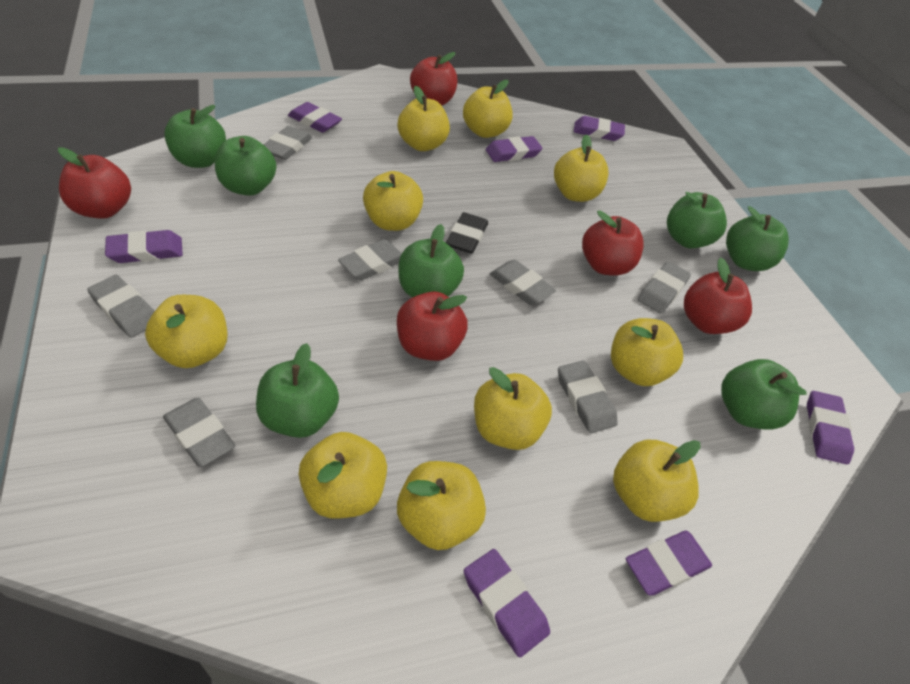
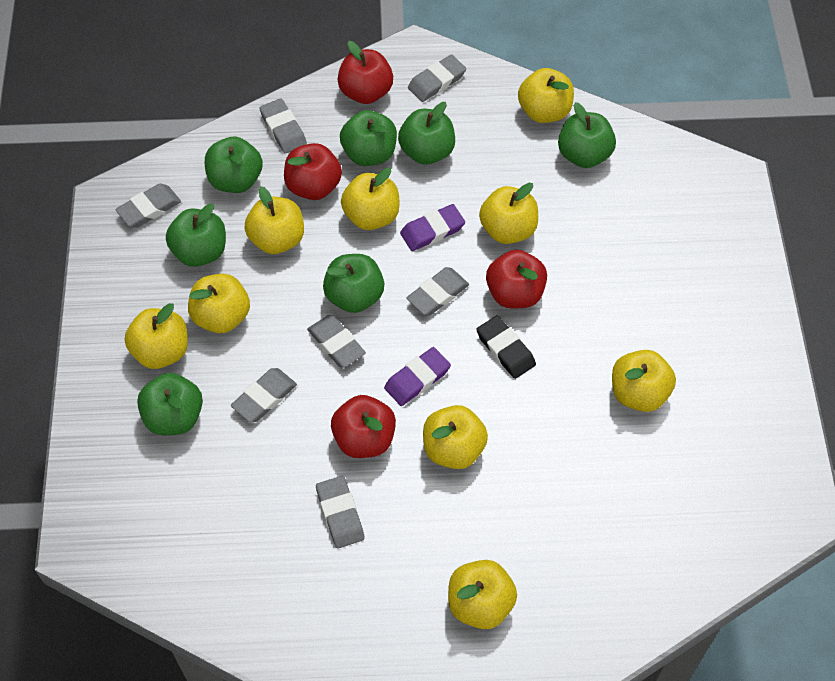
purple eraser: 7 -> 2
red apple: 5 -> 4
yellow apple: 10 -> 9

